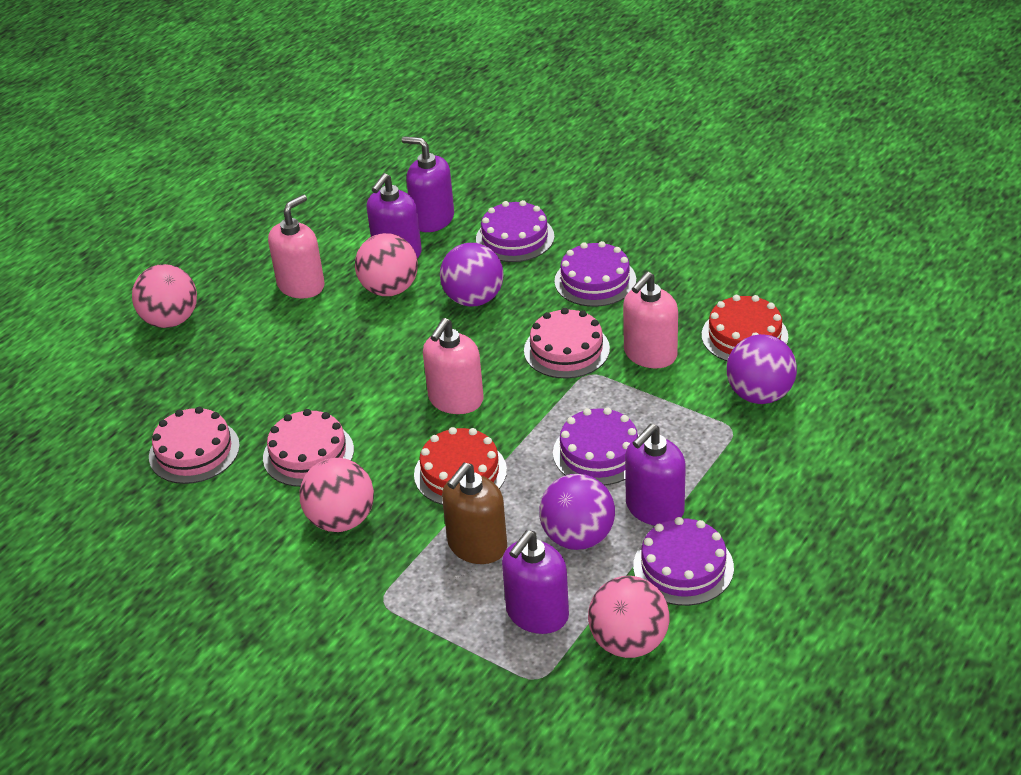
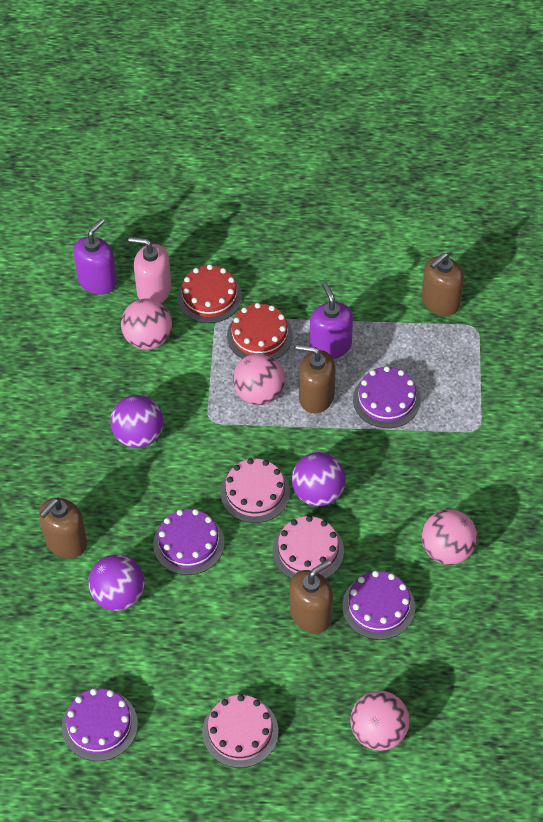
brown soap dispenser: 1 -> 4
pink soap dispenser: 3 -> 1
purple soap dispenser: 4 -> 2

